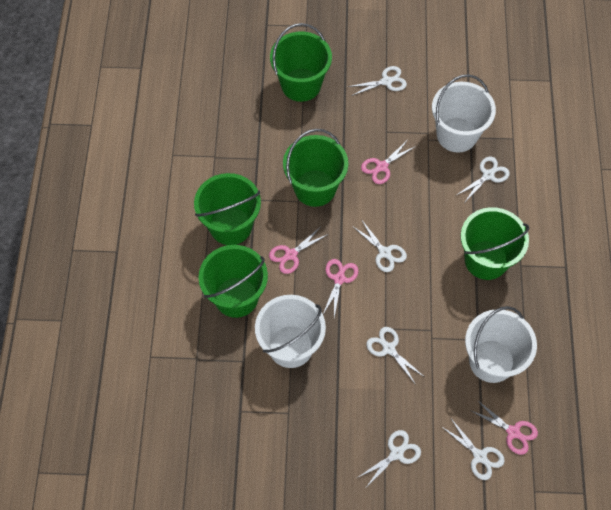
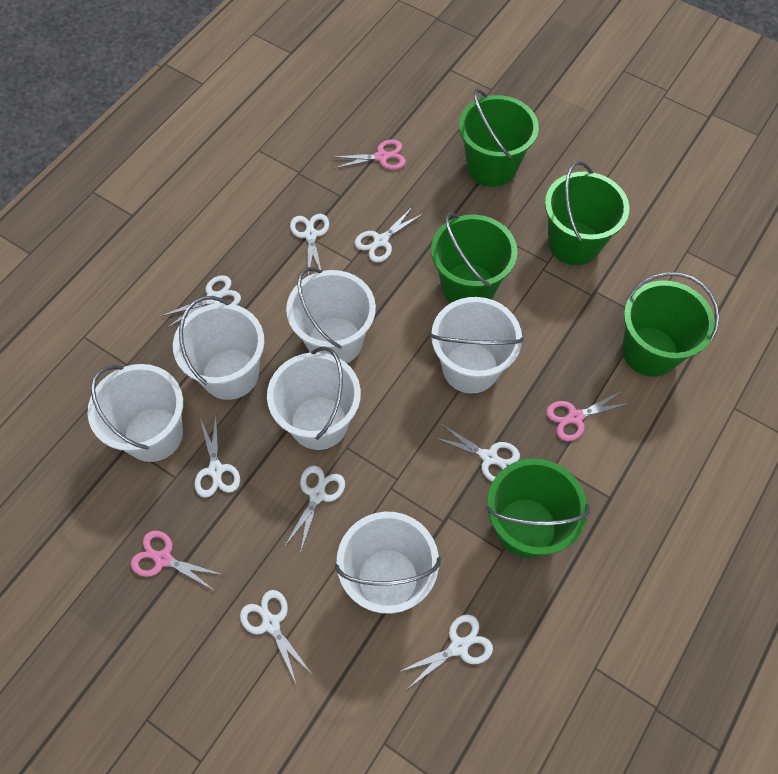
pink scissors: 4 -> 3
white bucket: 3 -> 6
white scissors: 6 -> 8

